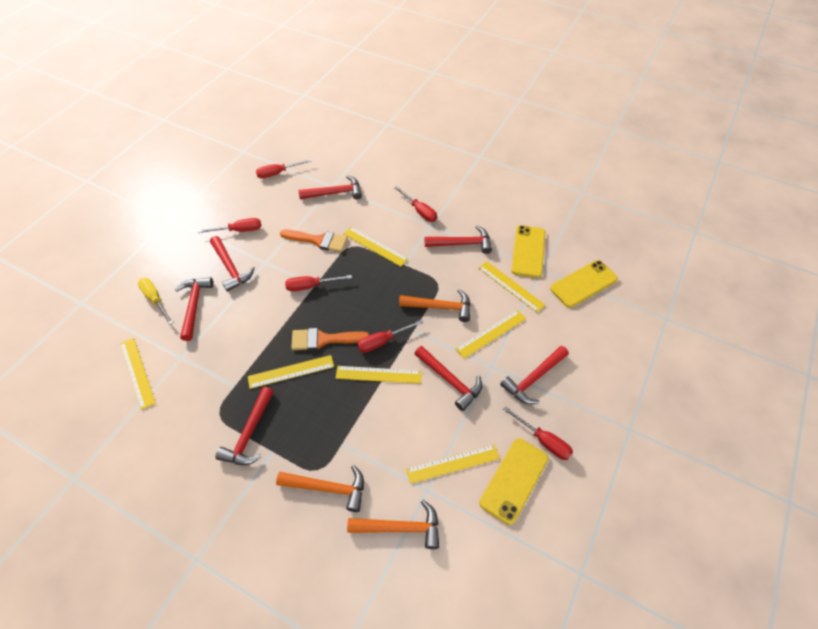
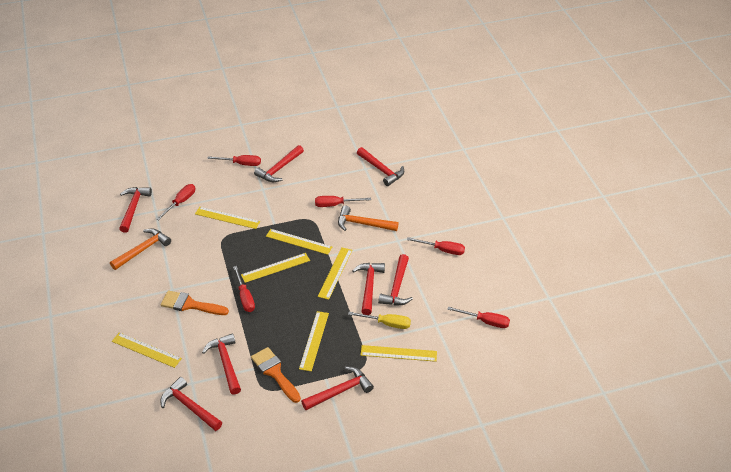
orange hammer: 3 -> 2
red hammer: 7 -> 8
yellow phone: 3 -> 0

